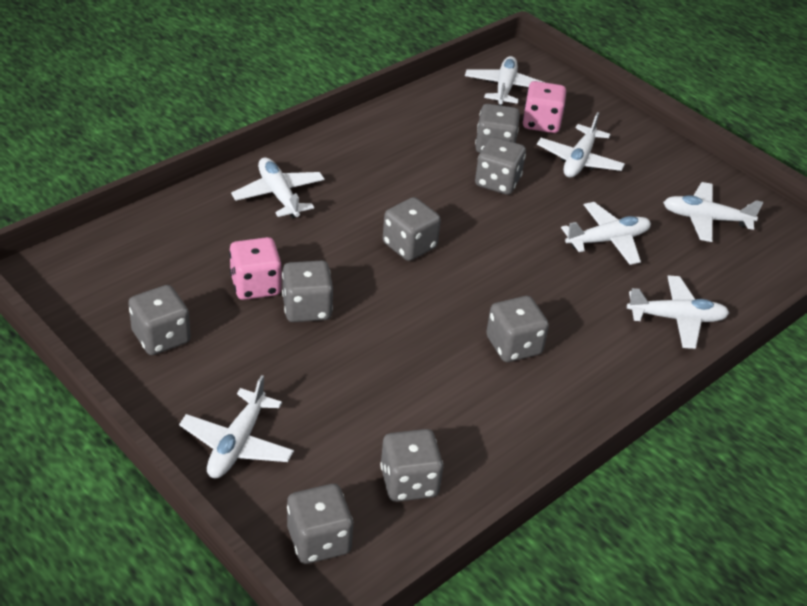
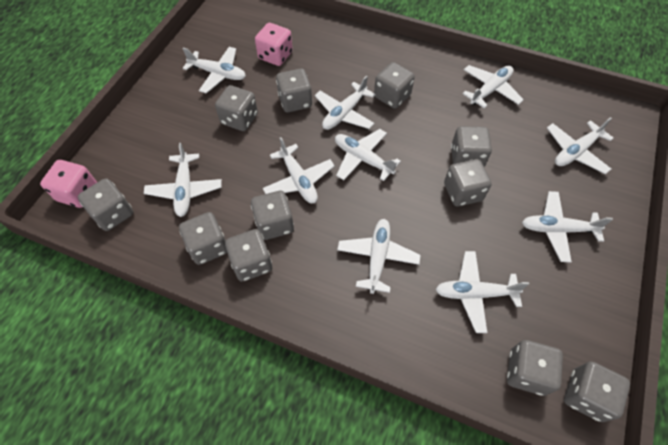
grey dice: 8 -> 11
white plane: 7 -> 10

